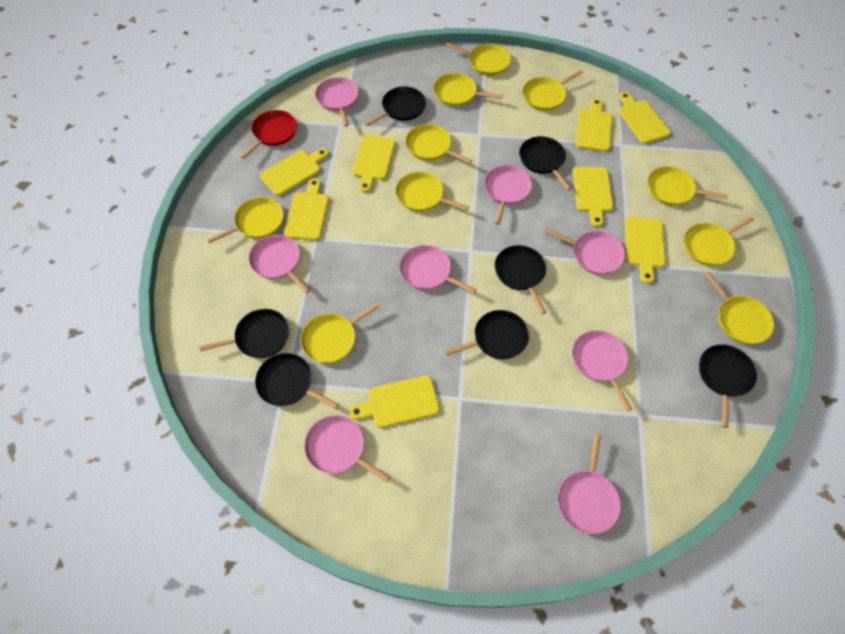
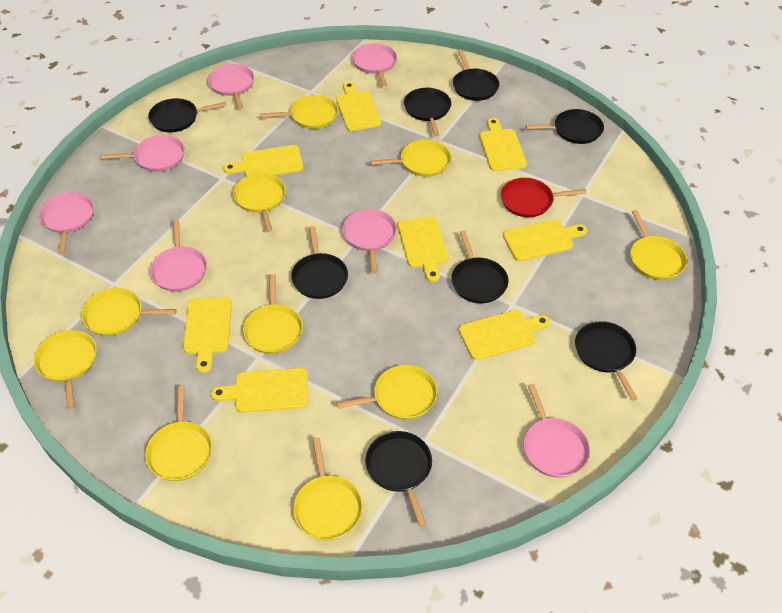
black pan: 7 -> 8
pink pan: 8 -> 7

